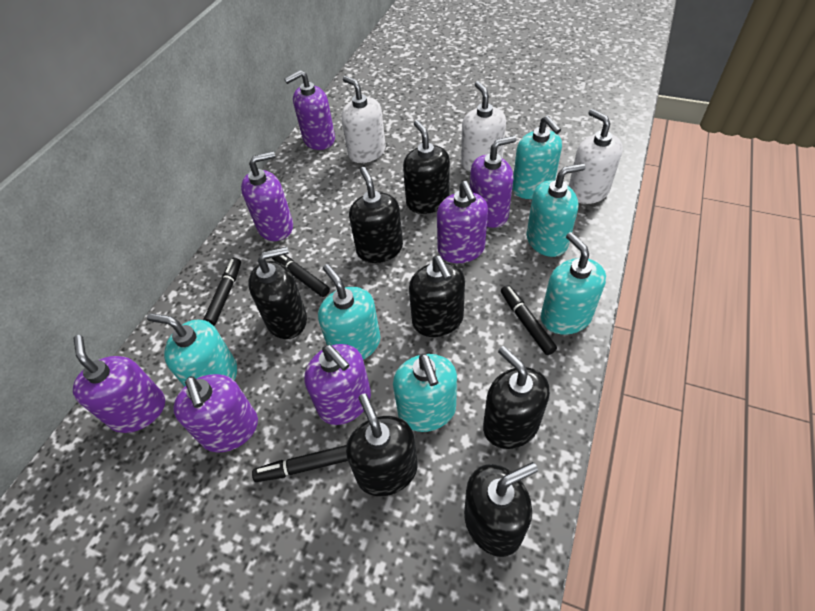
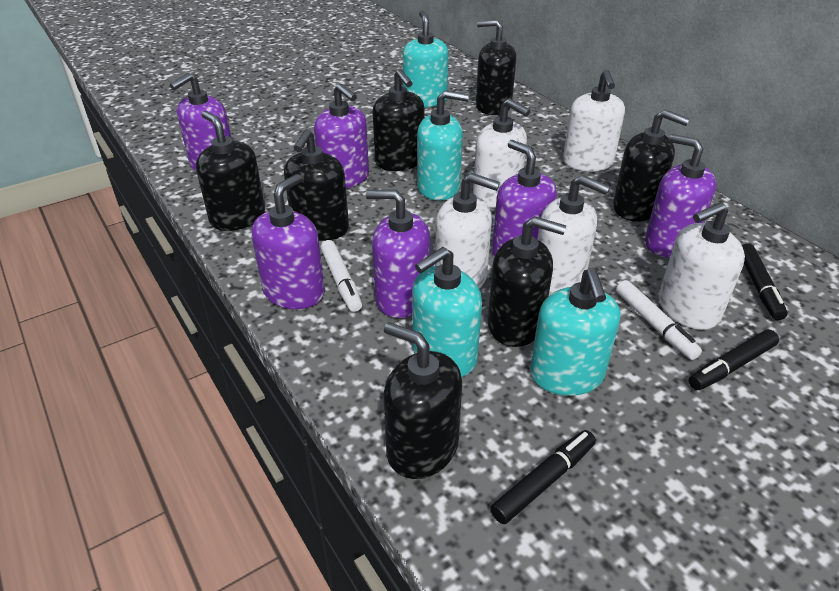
black marker: 4 -> 3
purple soap dispenser: 7 -> 6
turquoise soap dispenser: 6 -> 4
white marker: 0 -> 2
white soap dispenser: 3 -> 5

